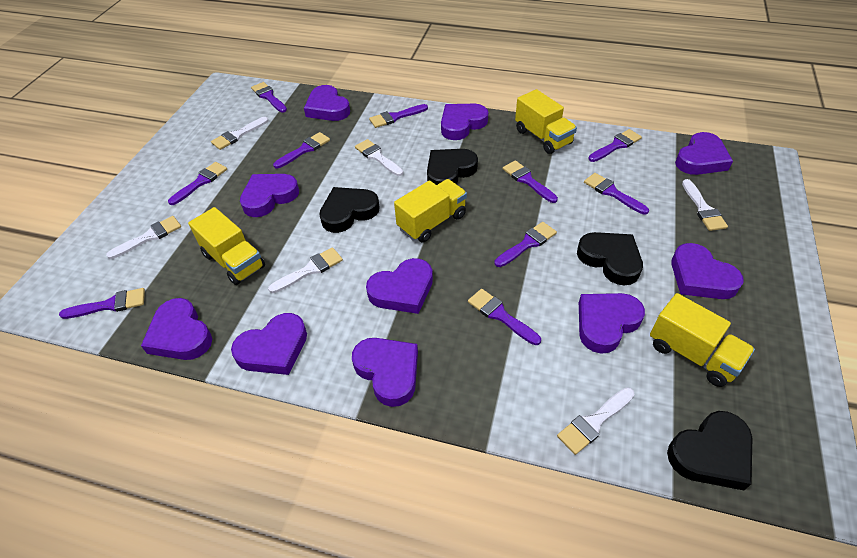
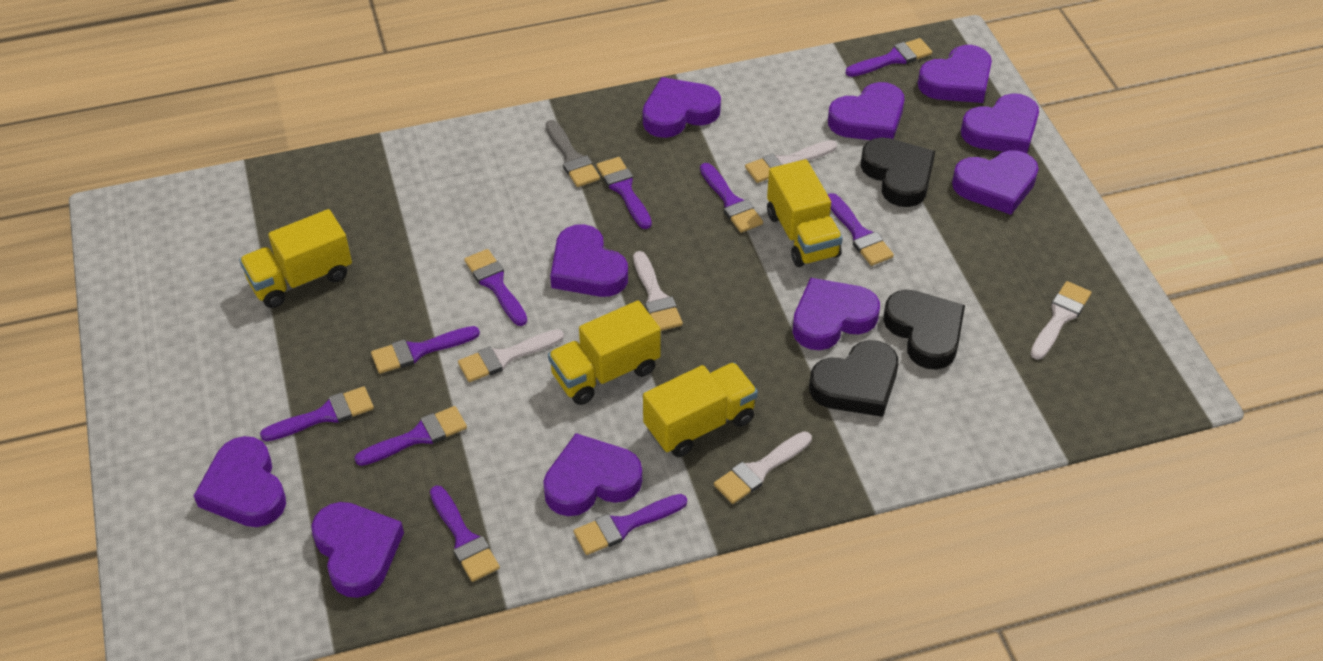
black heart: 4 -> 3
grey brush: 0 -> 1
white brush: 6 -> 5

